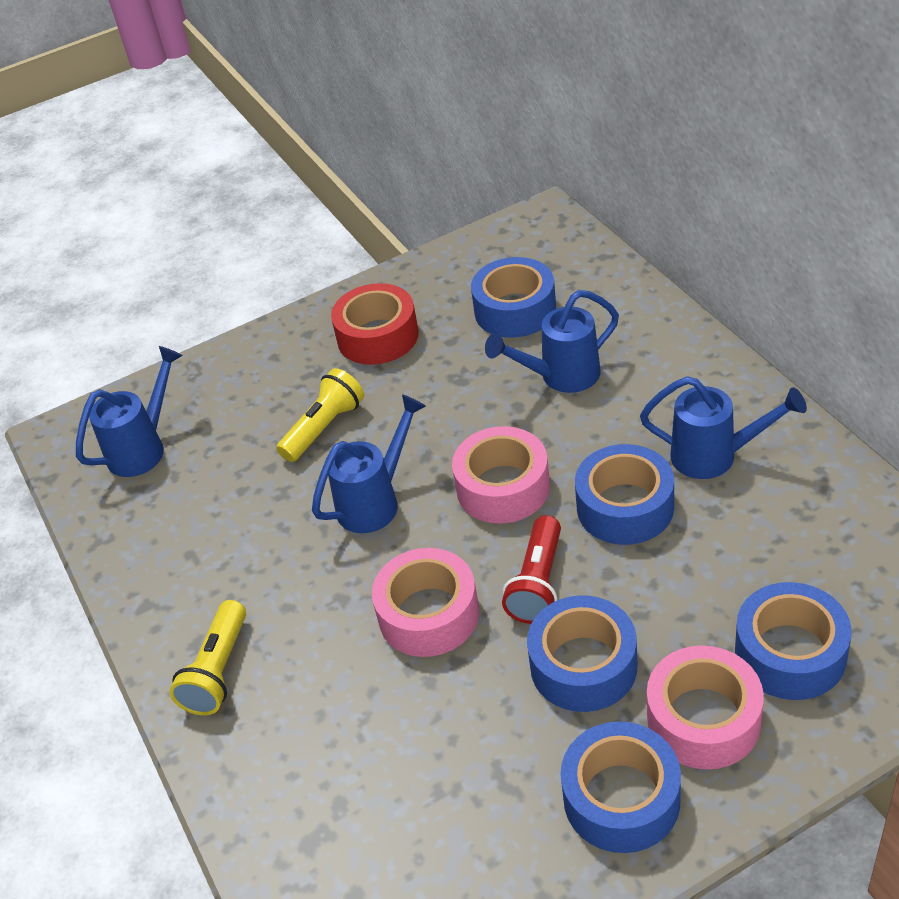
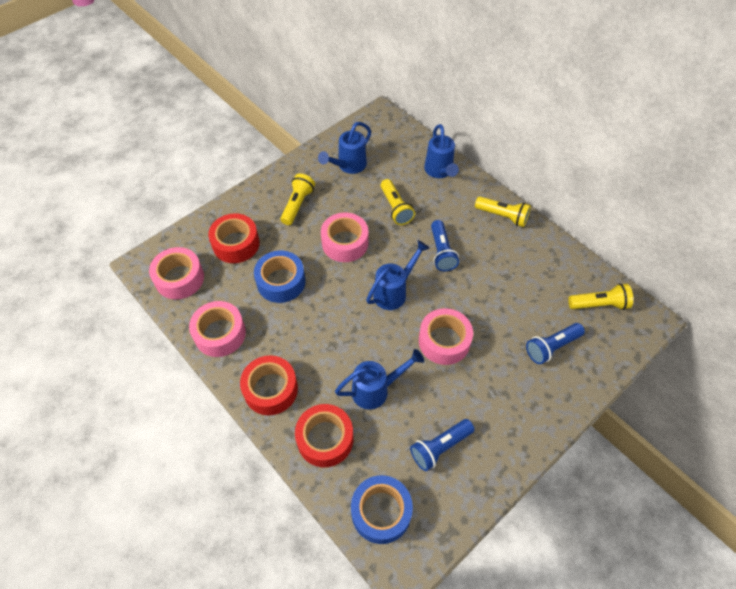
blue flashlight: 0 -> 3
blue tape: 5 -> 2
pink tape: 3 -> 4
red flashlight: 1 -> 0
red tape: 1 -> 3
yellow flashlight: 2 -> 4

